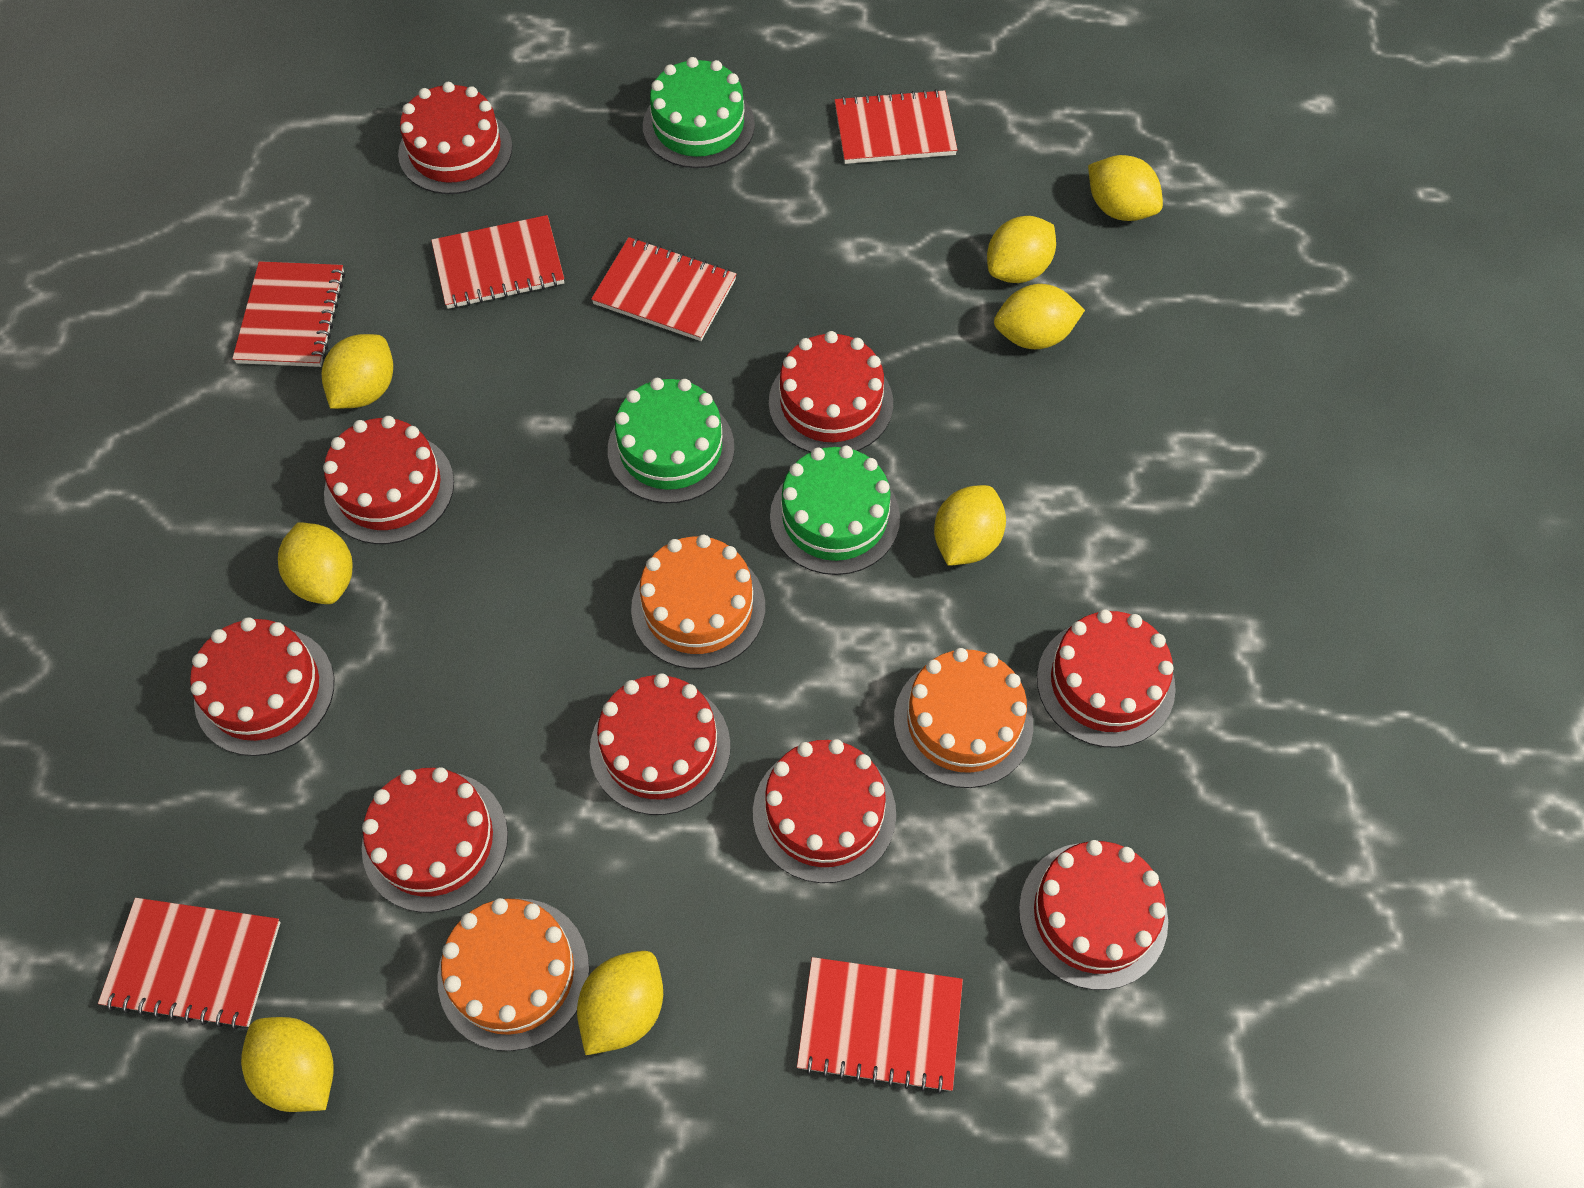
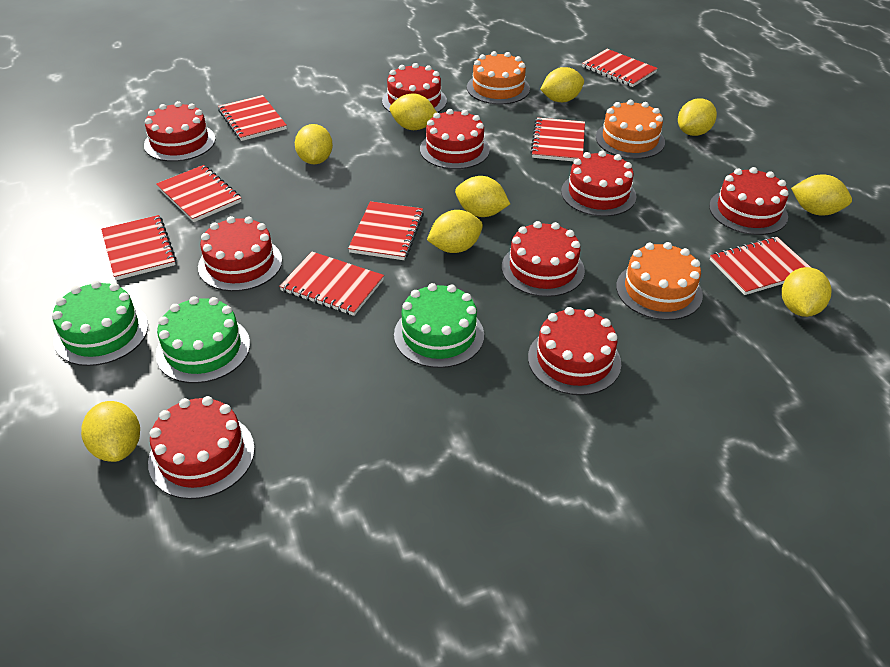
red notebook: 6 -> 8
yellow lemon: 8 -> 9

